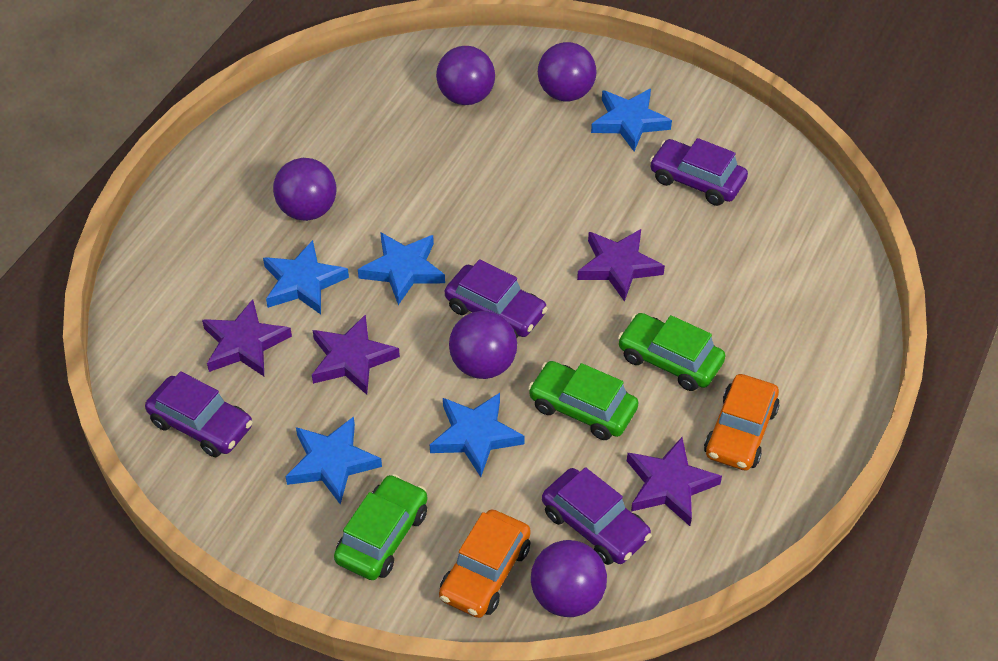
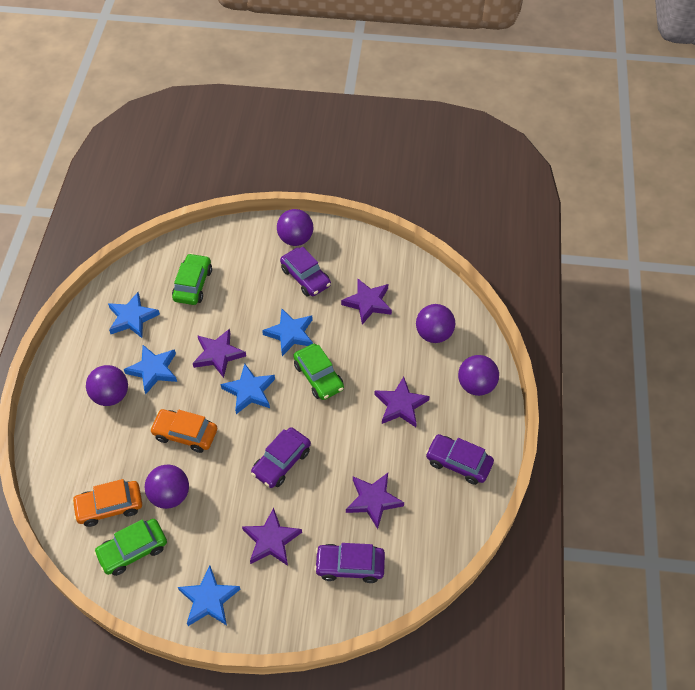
purple star: 4 -> 5

